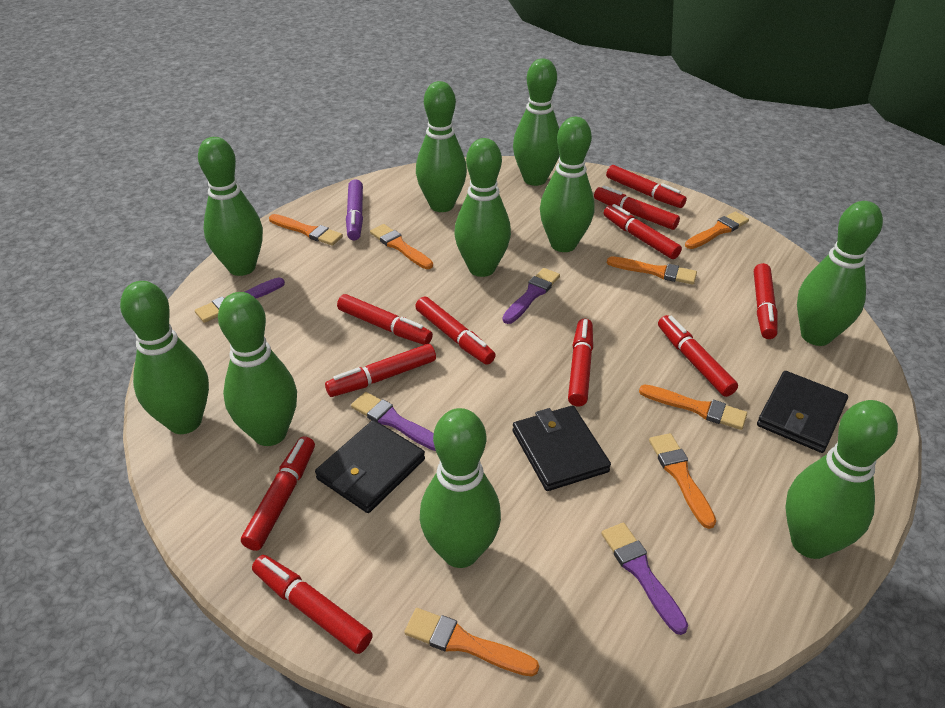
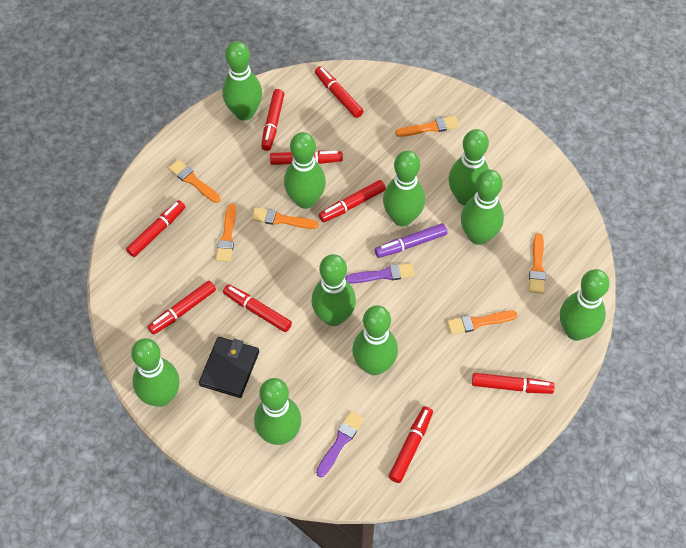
black wallet: 3 -> 1
orange brush: 7 -> 6
purple brush: 4 -> 2
red marker: 11 -> 9

